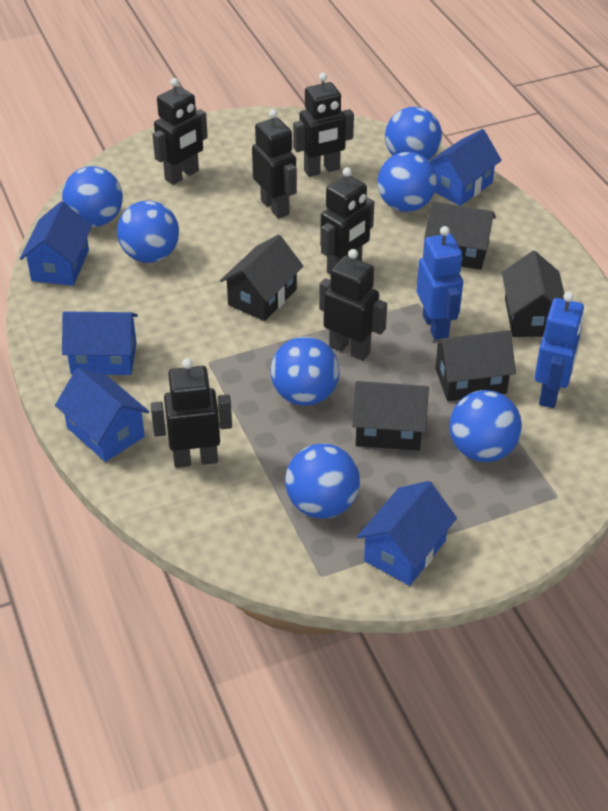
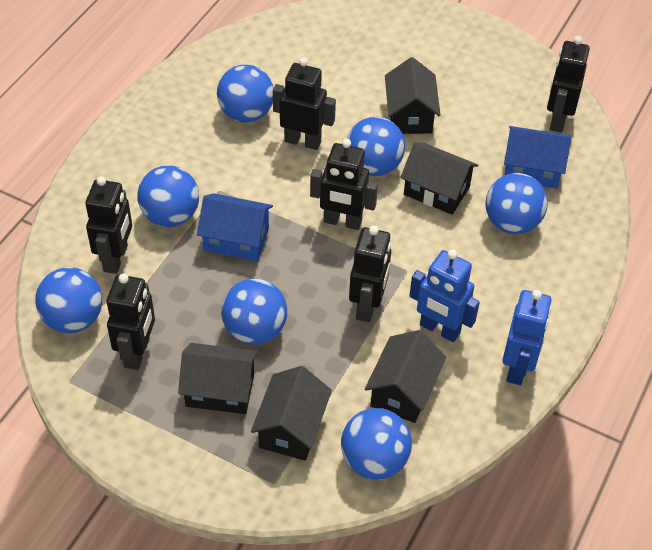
blue house: 5 -> 2

